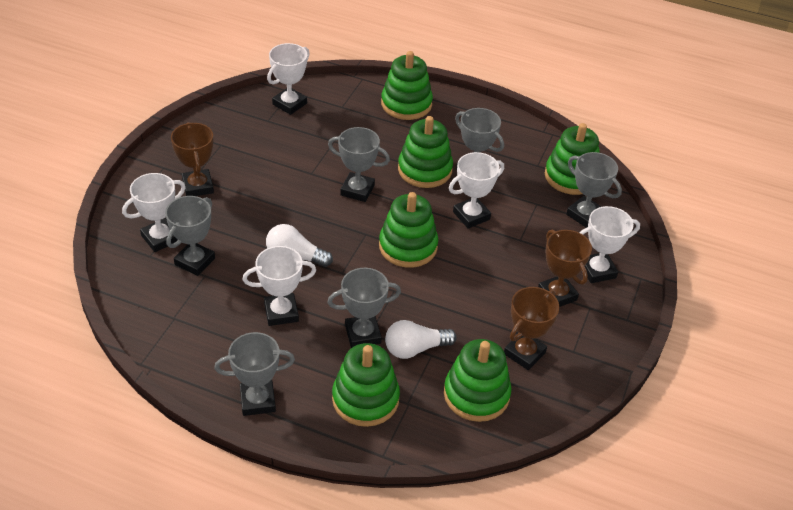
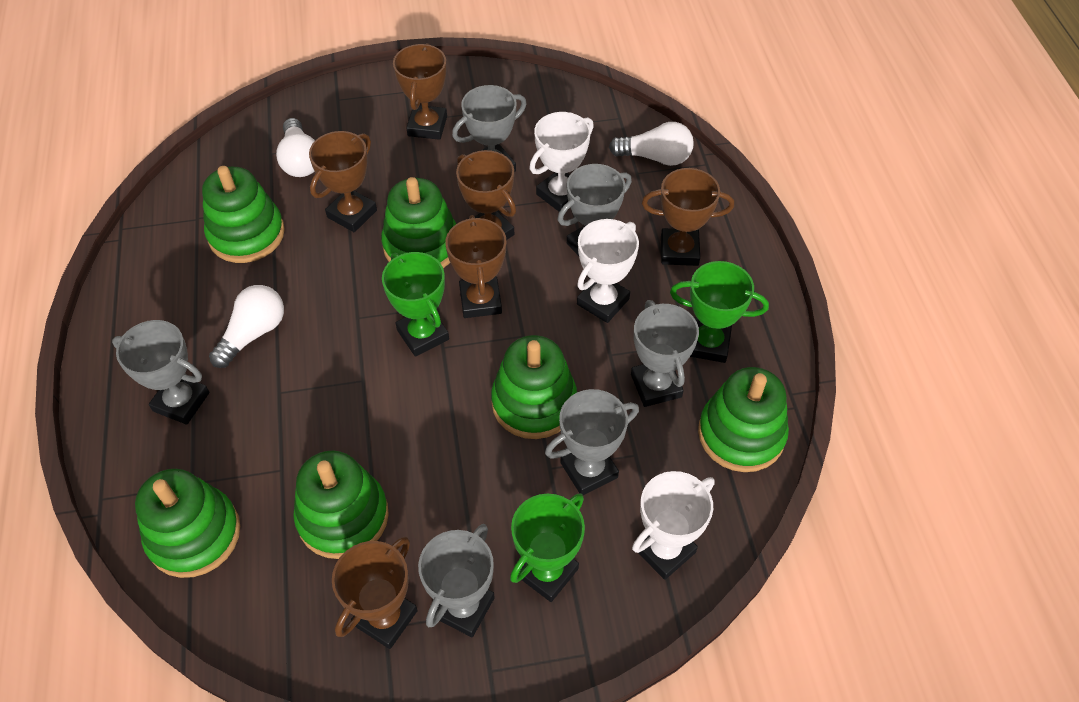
brown trophy: 3 -> 6
green trophy: 0 -> 3
white light bulb: 2 -> 3
white trophy: 5 -> 3

